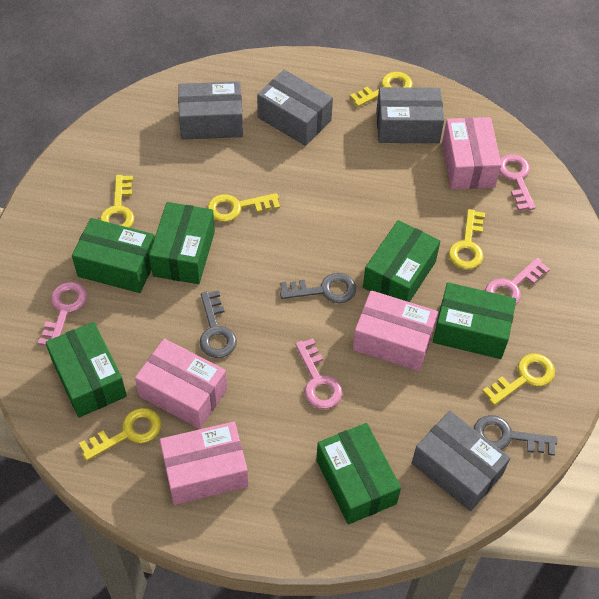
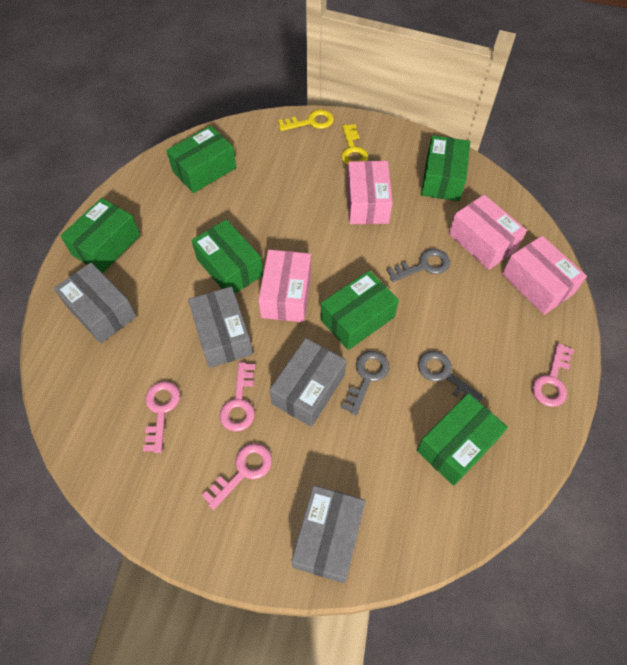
yellow key: 6 -> 2

